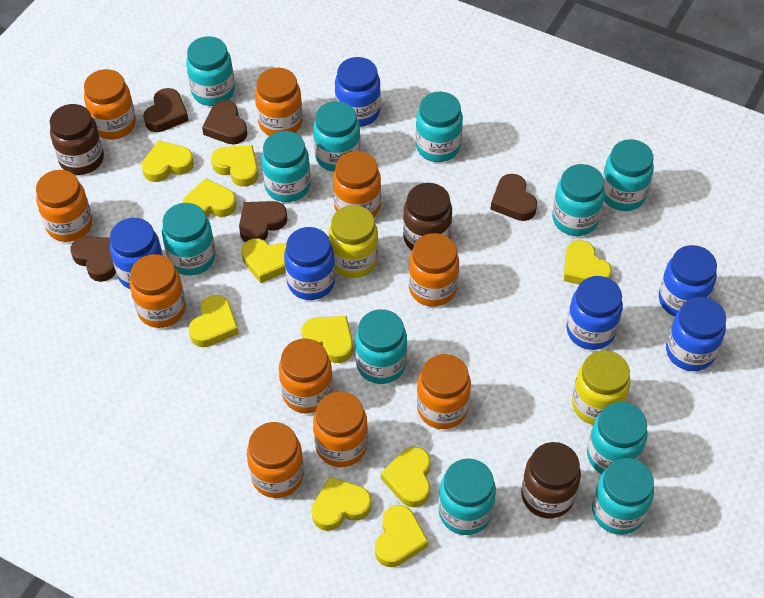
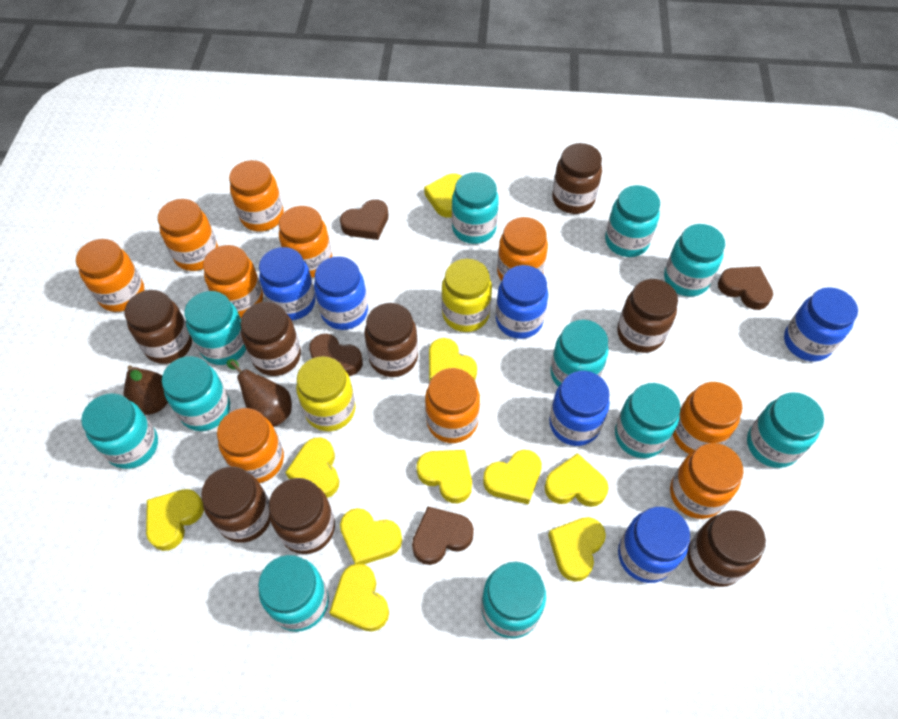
brown heart: 5 -> 4
brown jar: 3 -> 8
brown pear: 0 -> 2

